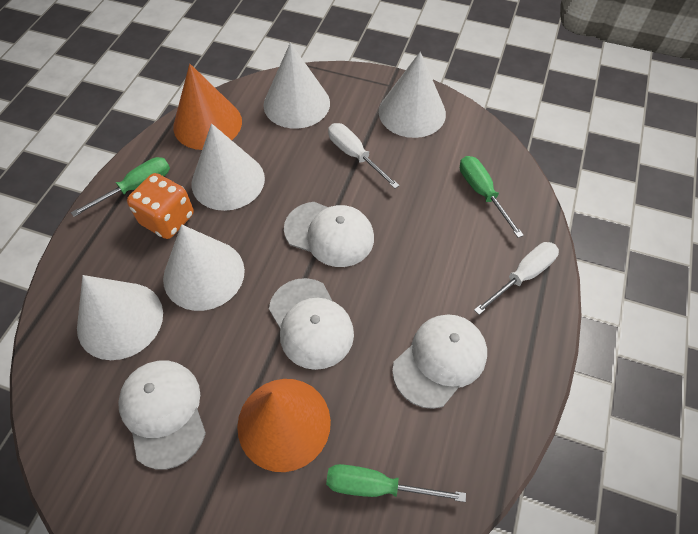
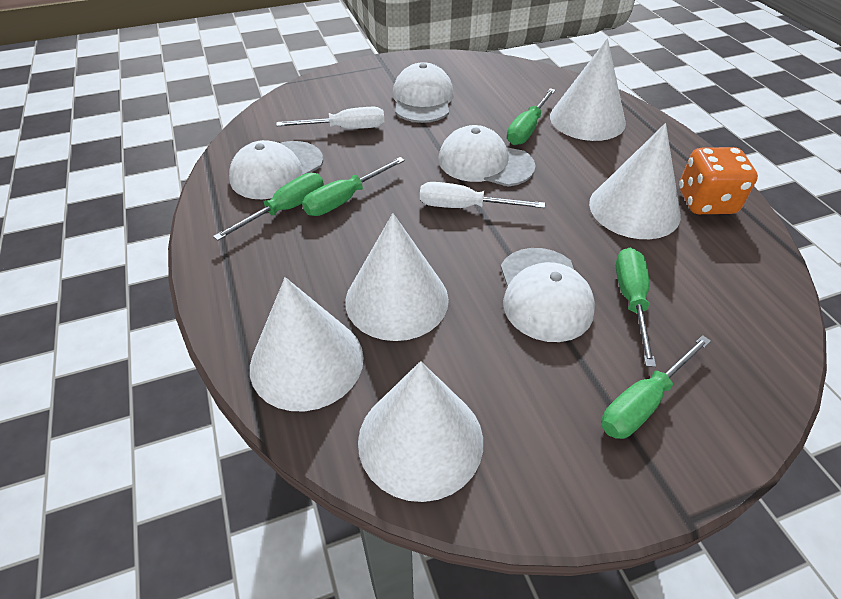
green screwdriver: 3 -> 5
orange cone: 2 -> 0

